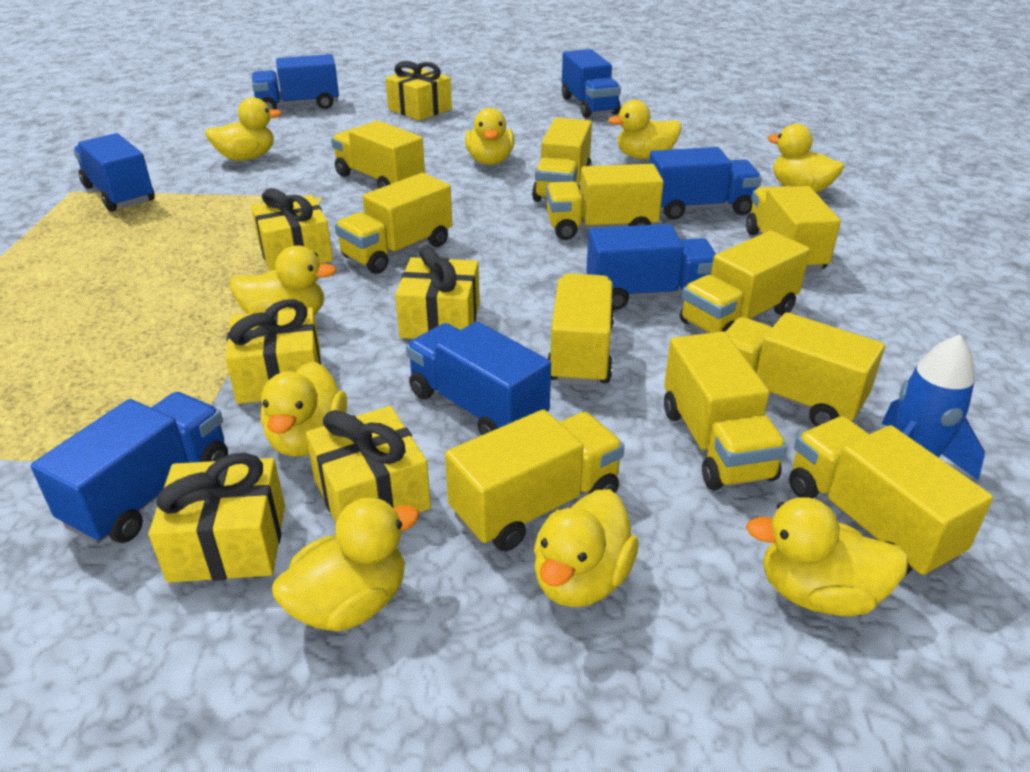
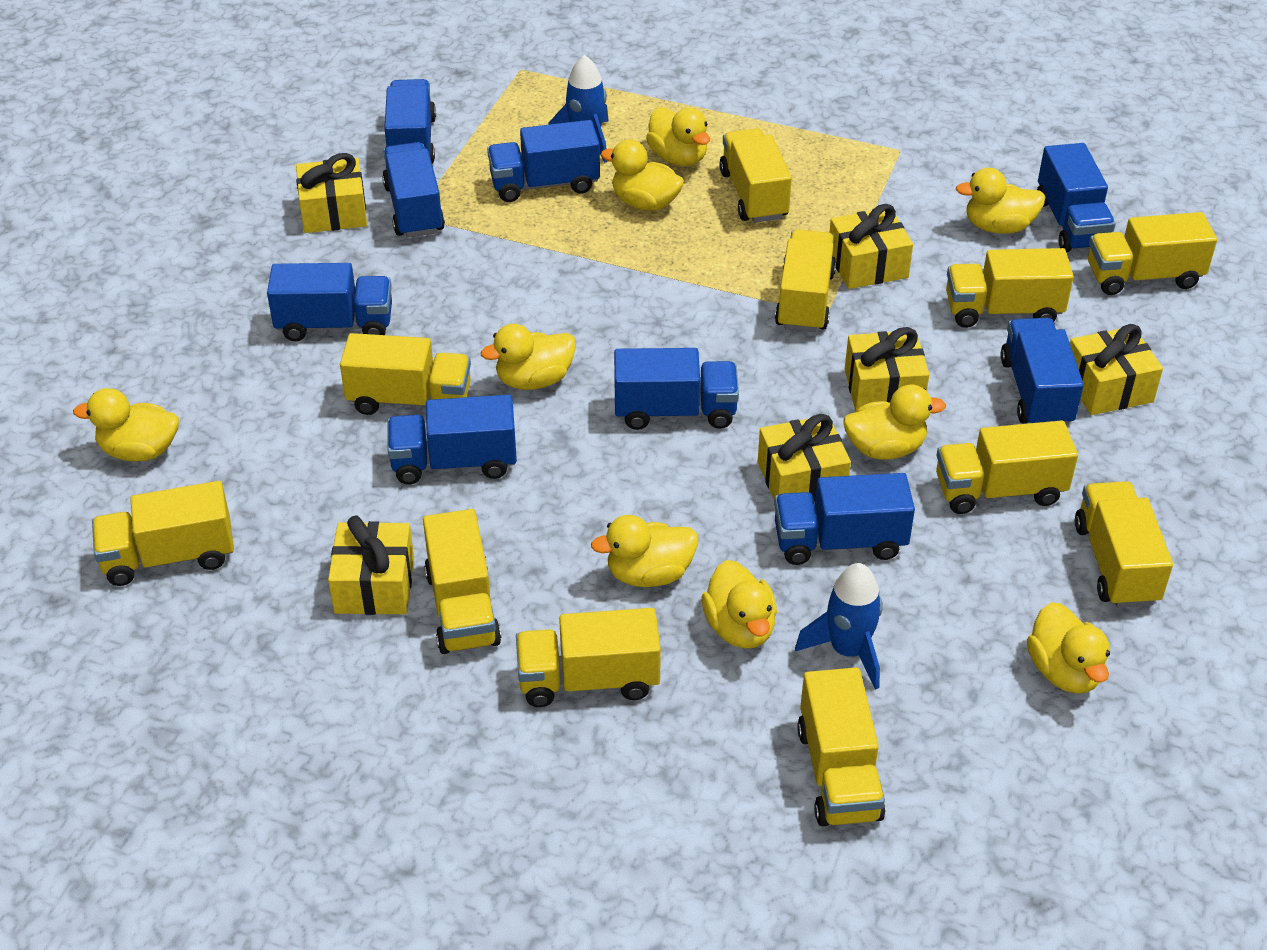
blue rocket: 1 -> 2
blue truck: 7 -> 9

